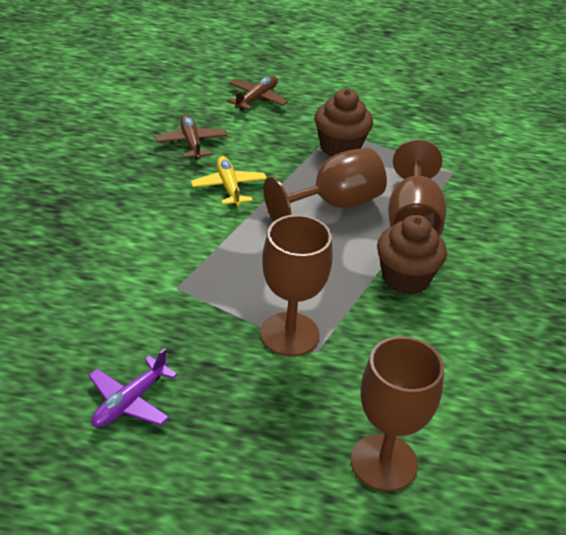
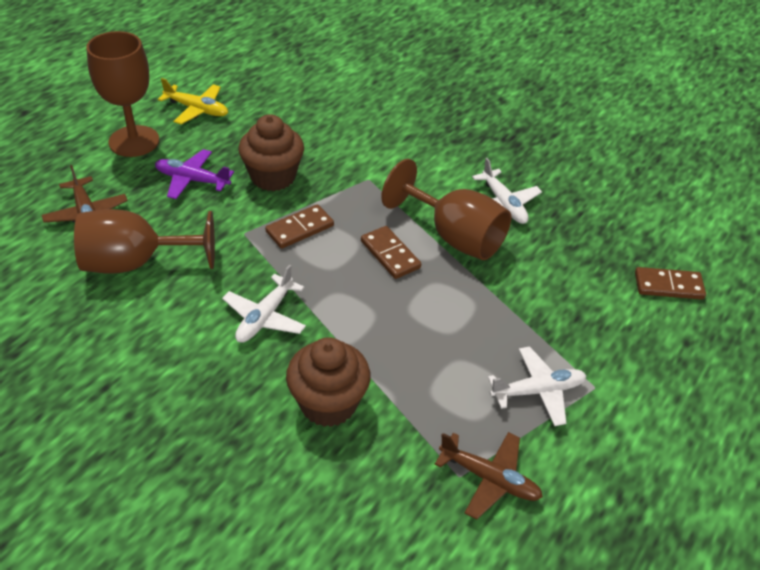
brown domino: 0 -> 3
brown goblet: 4 -> 3
white plane: 0 -> 3

